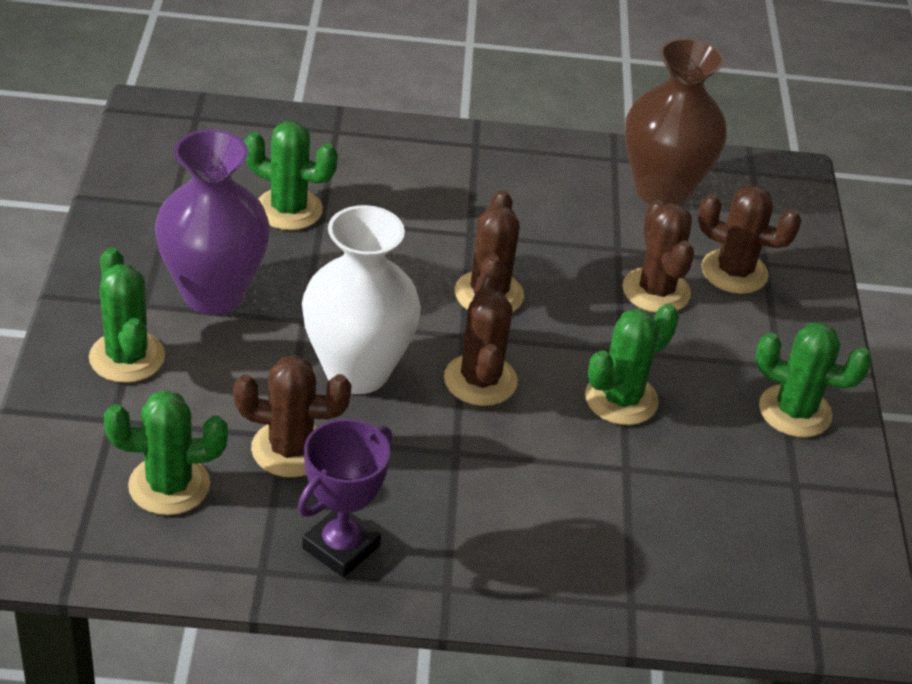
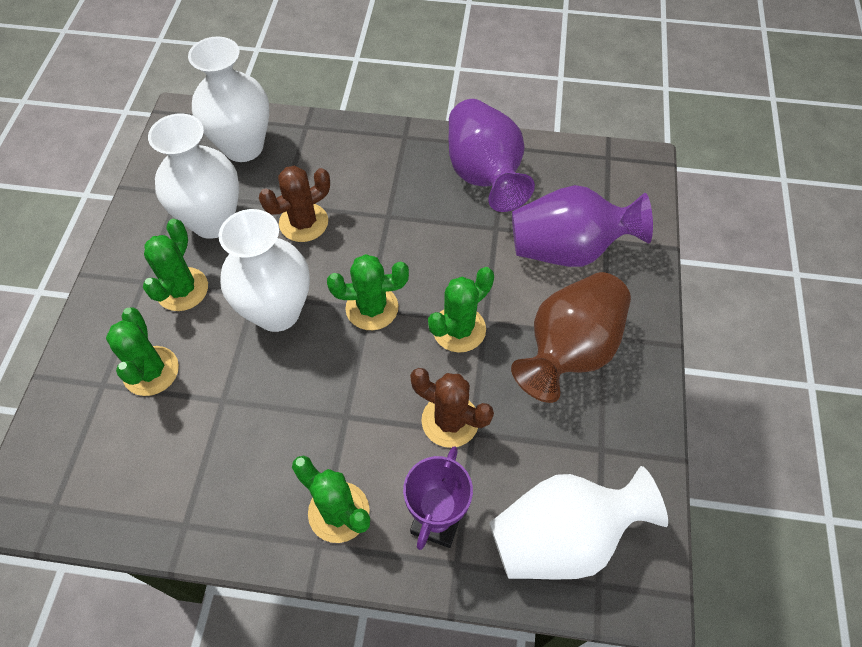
brown cactus: 5 -> 2
purple vase: 1 -> 2
white vase: 1 -> 4

